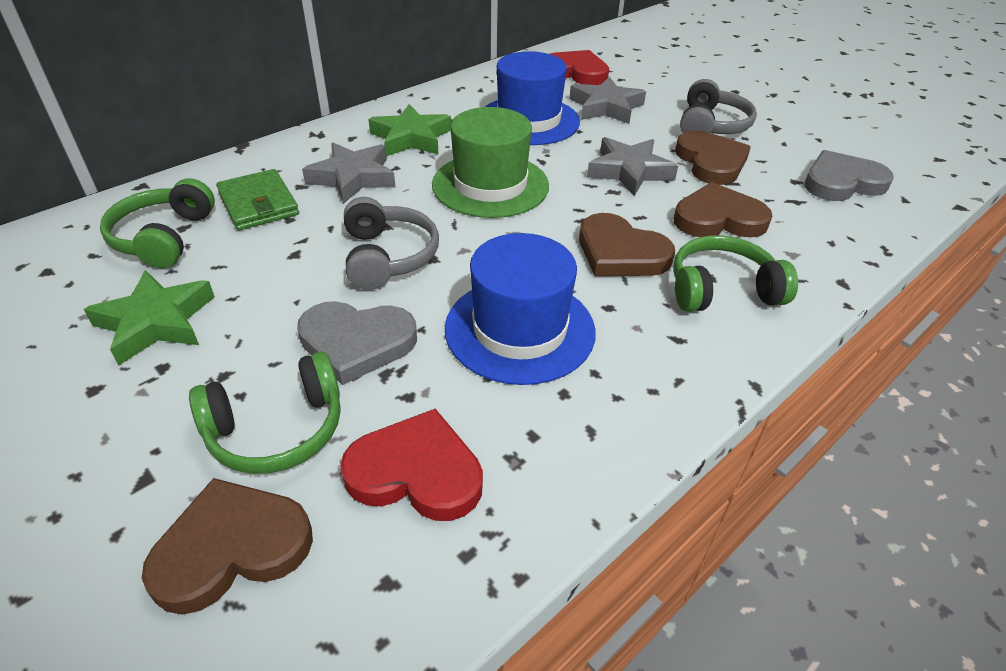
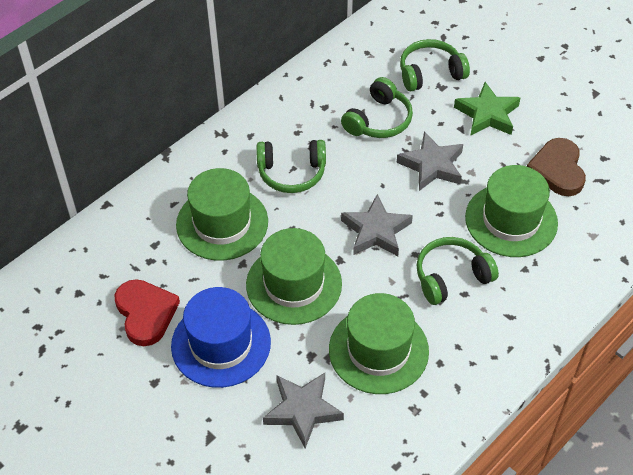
blue hat: 2 -> 1
brown heart: 4 -> 1
green hat: 1 -> 4
green headphones: 3 -> 4
green star: 2 -> 1
green wallet: 1 -> 0
grey headphones: 2 -> 0
grey heart: 2 -> 0
red heart: 2 -> 1

